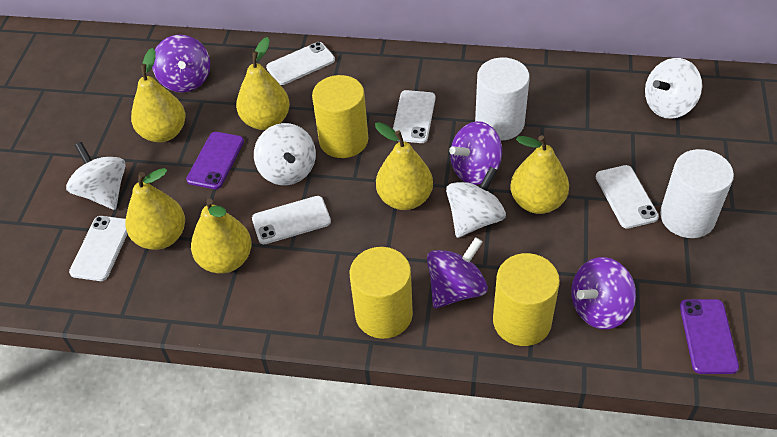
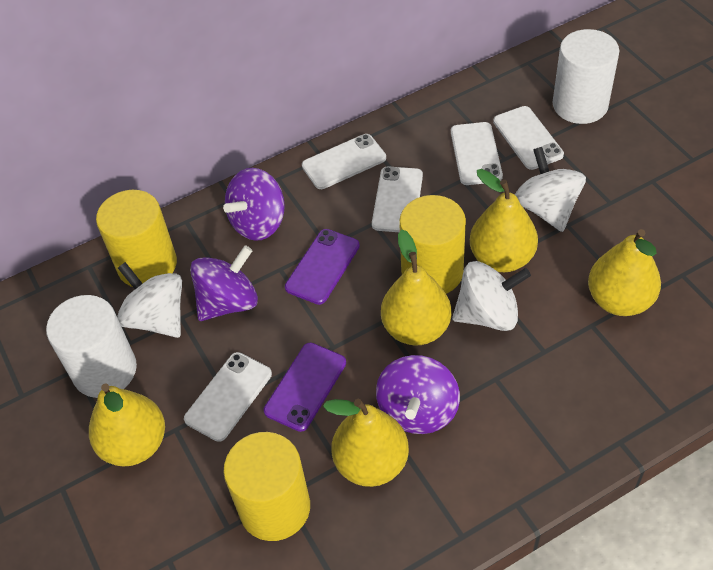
purple spinning top: 4 -> 3
white spinning top: 4 -> 3
yellow pear: 6 -> 5

